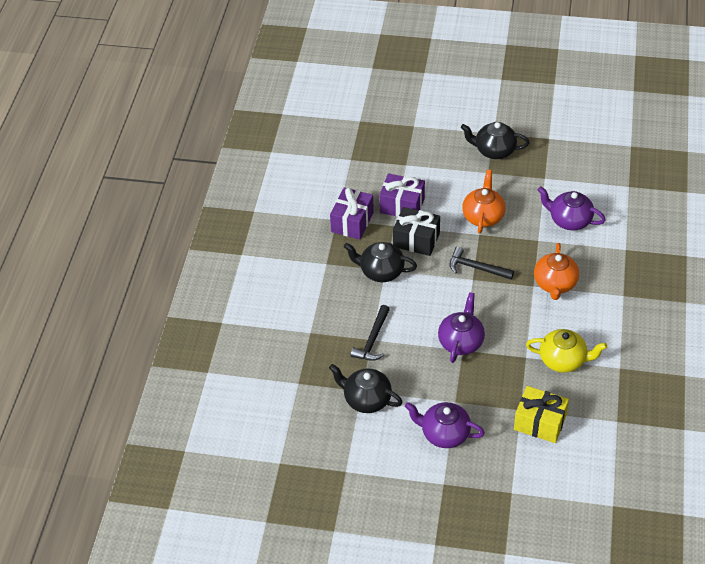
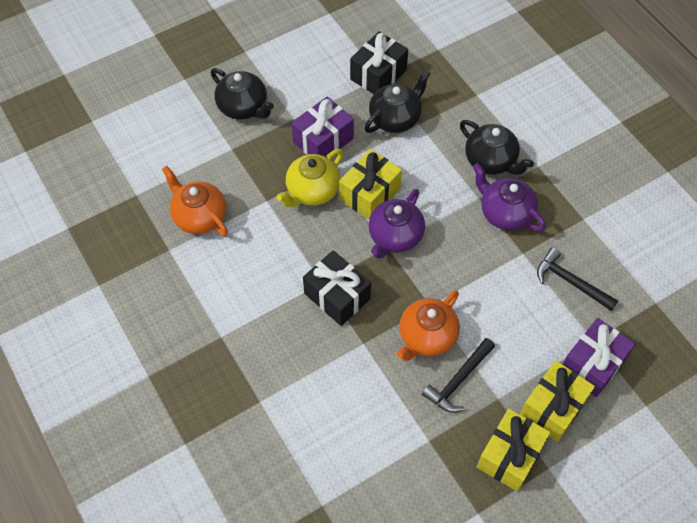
black gift: 1 -> 2
purple teapot: 3 -> 2
yellow gift: 1 -> 3

